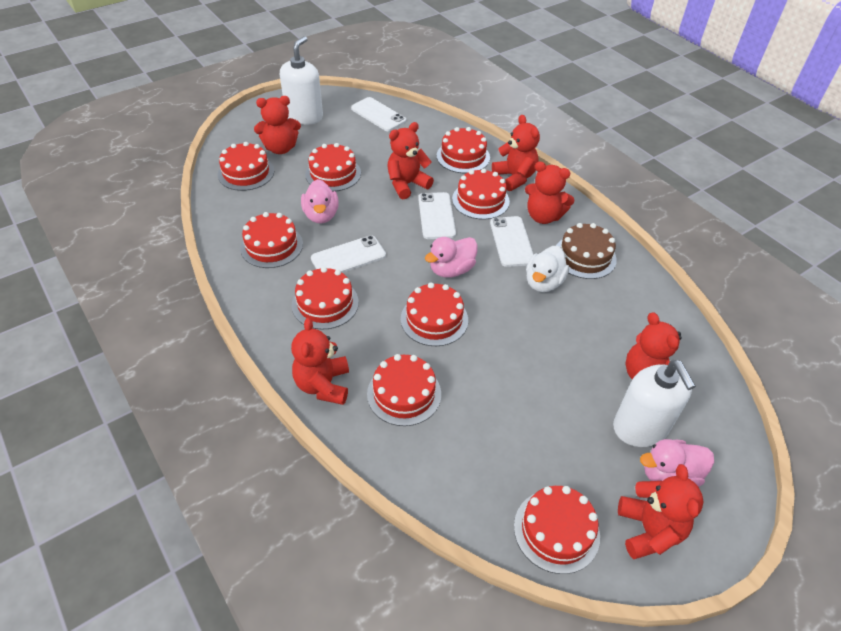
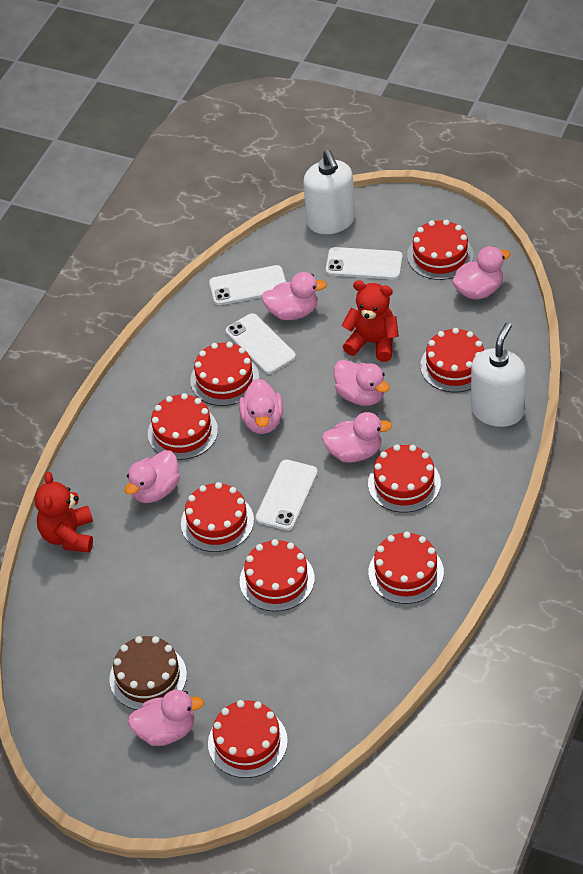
pink duck: 3 -> 7
red teddy bear: 7 -> 2
white duck: 1 -> 0

